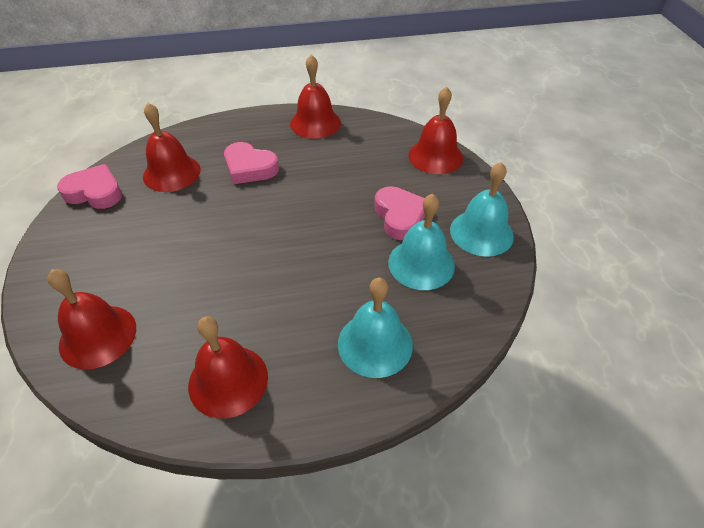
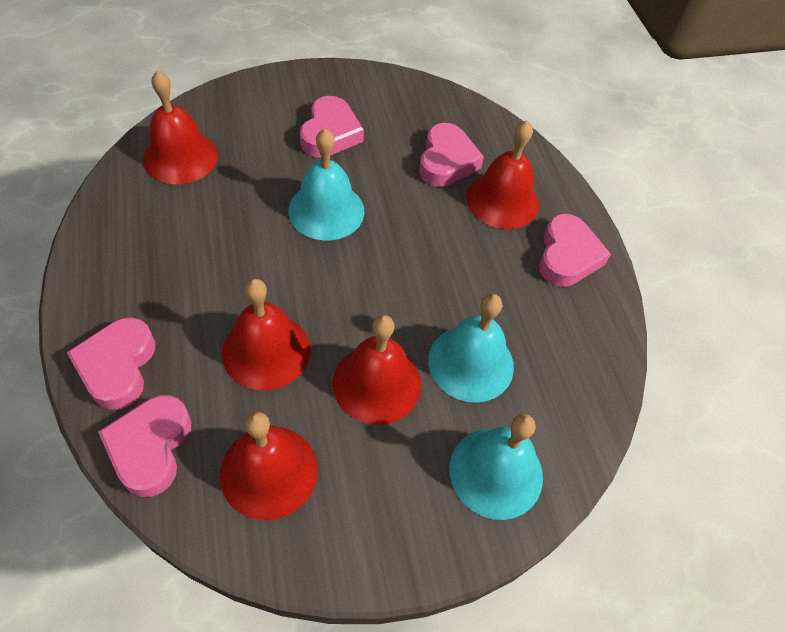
pink heart: 3 -> 5

